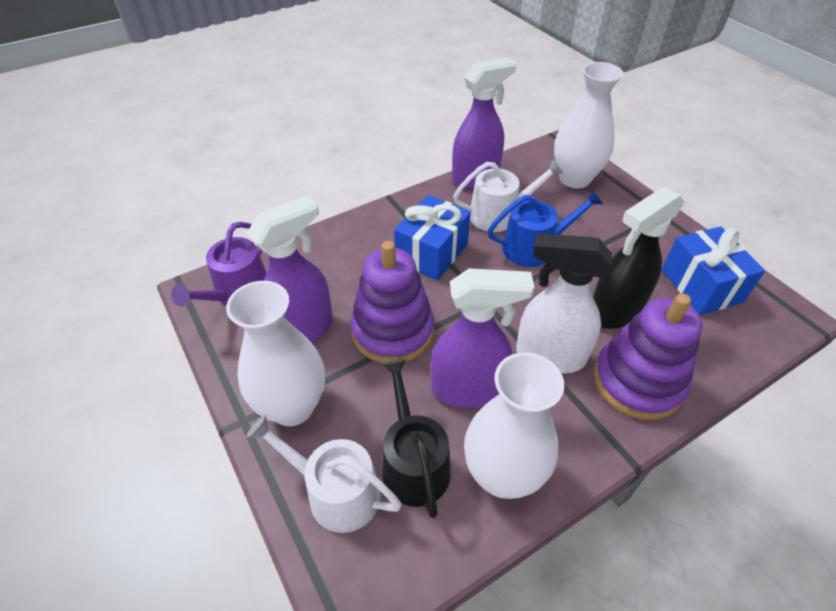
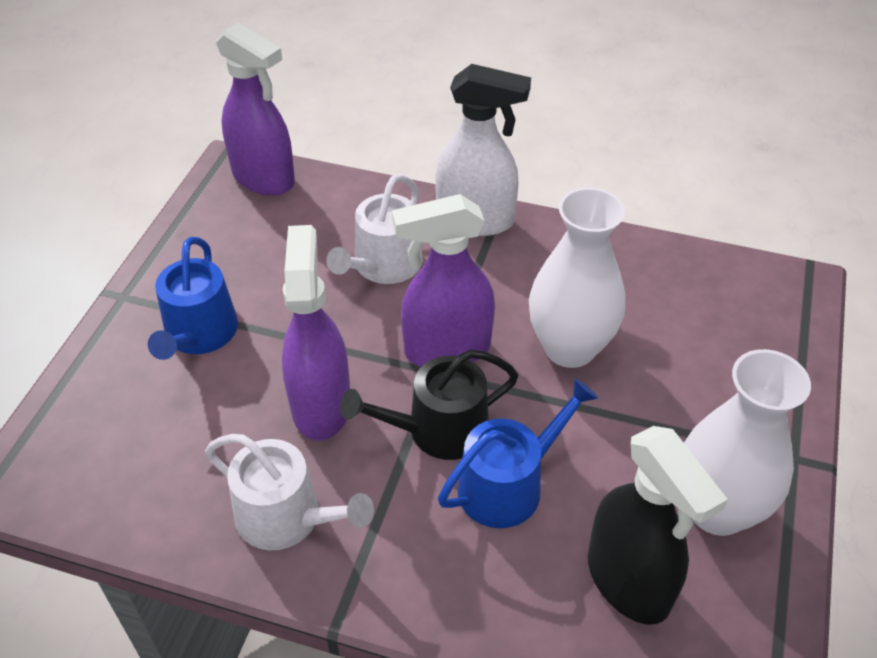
blue gift: 2 -> 0
blue watering can: 1 -> 2
purple stacking toy: 2 -> 0
purple watering can: 1 -> 0
white vase: 3 -> 2

